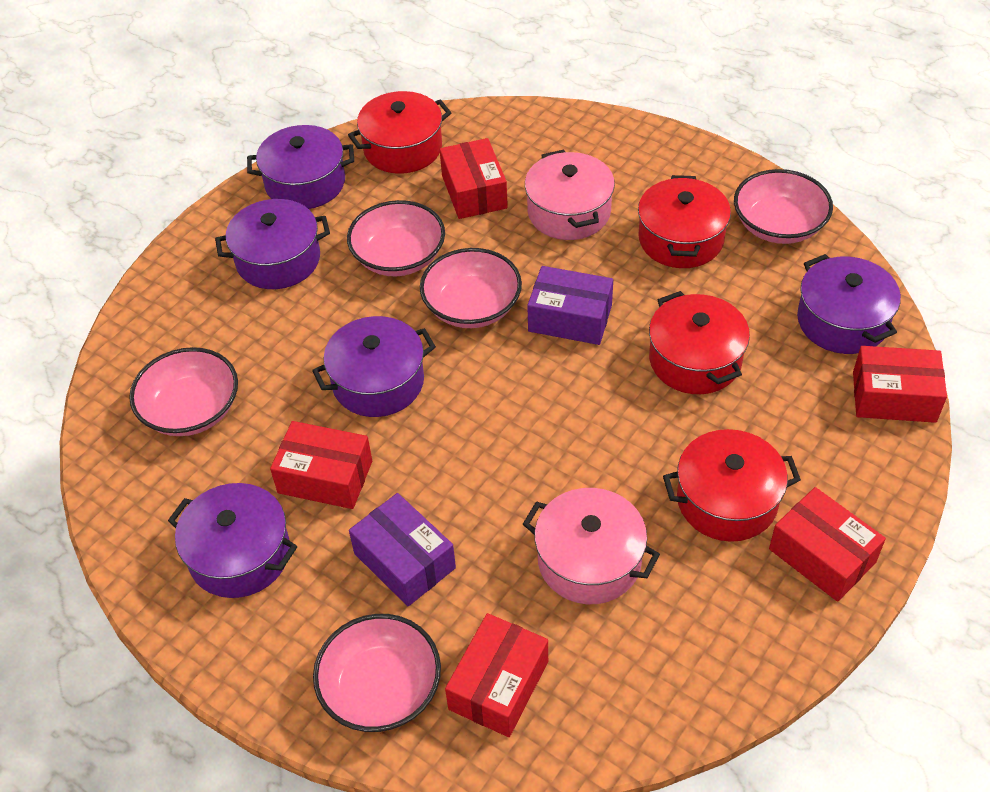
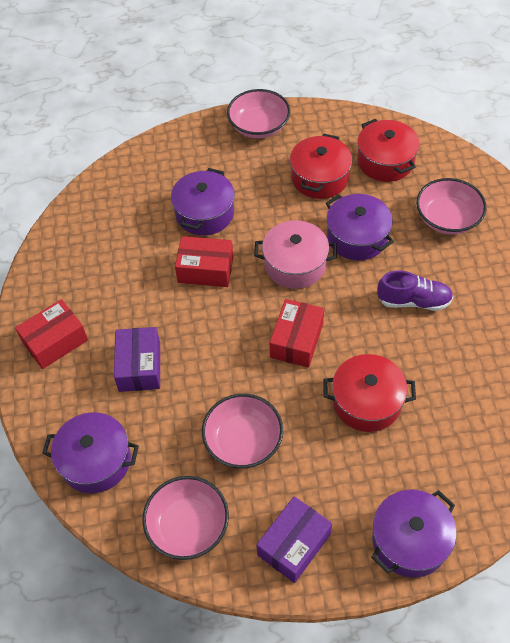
pink bowl: 5 -> 4
pink pot: 2 -> 1
purple pot: 5 -> 4
purple shoe: 0 -> 1
red box: 5 -> 3
red pot: 4 -> 3

